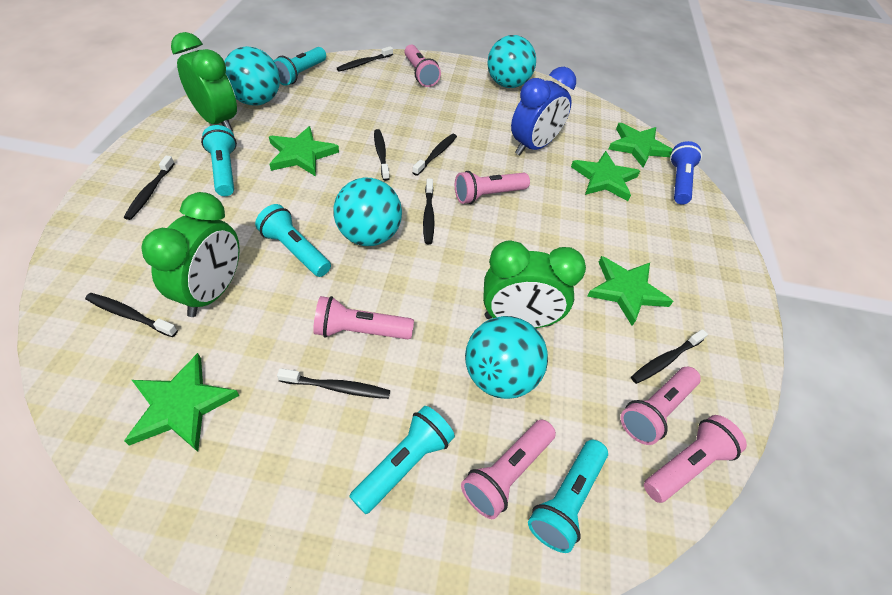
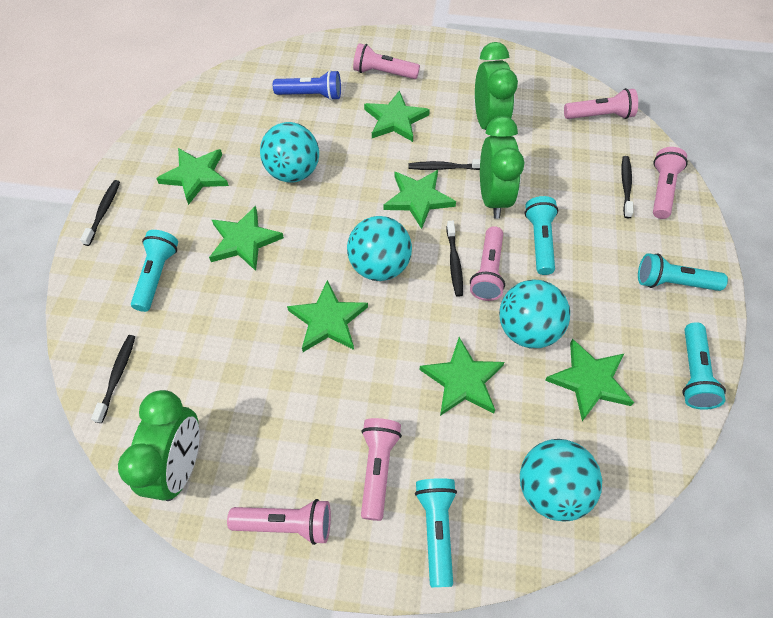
black toothbrush: 8 -> 5
blue clock: 1 -> 0
green star: 5 -> 7

